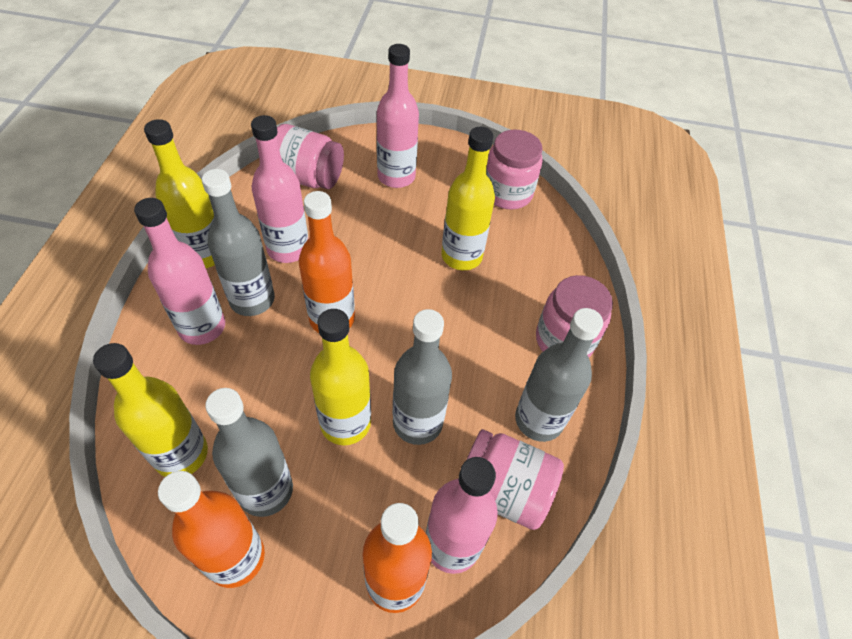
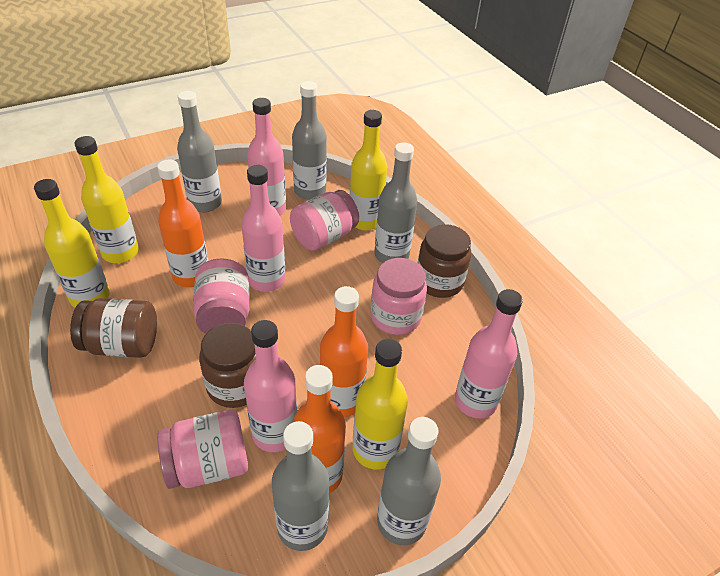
brown jar: 0 -> 3
grey bottle: 4 -> 5

